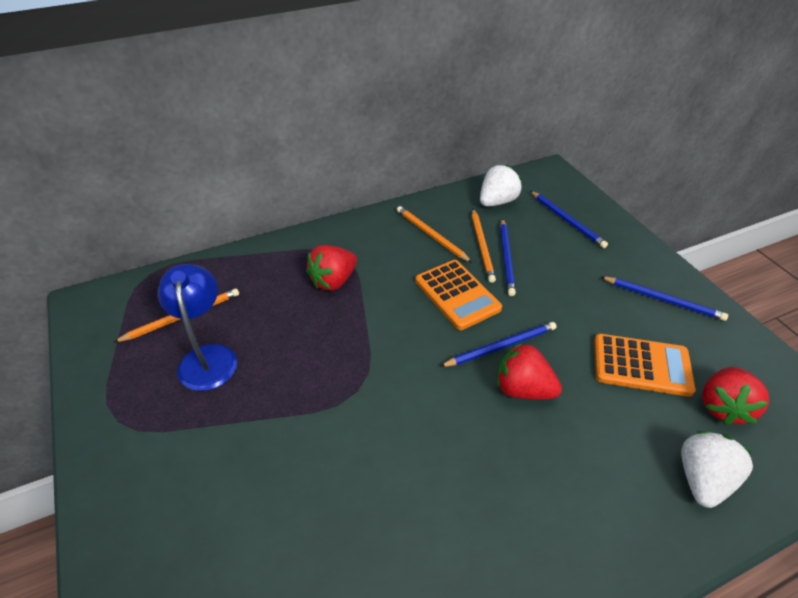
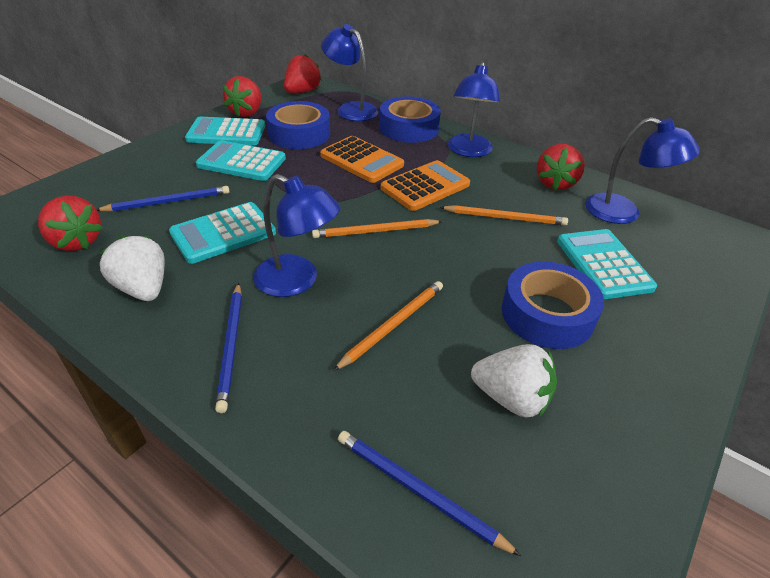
blue lamp: 1 -> 4
blue pencil: 4 -> 3
blue tape: 0 -> 3
red strawberry: 3 -> 4
turquoise calculator: 0 -> 4

